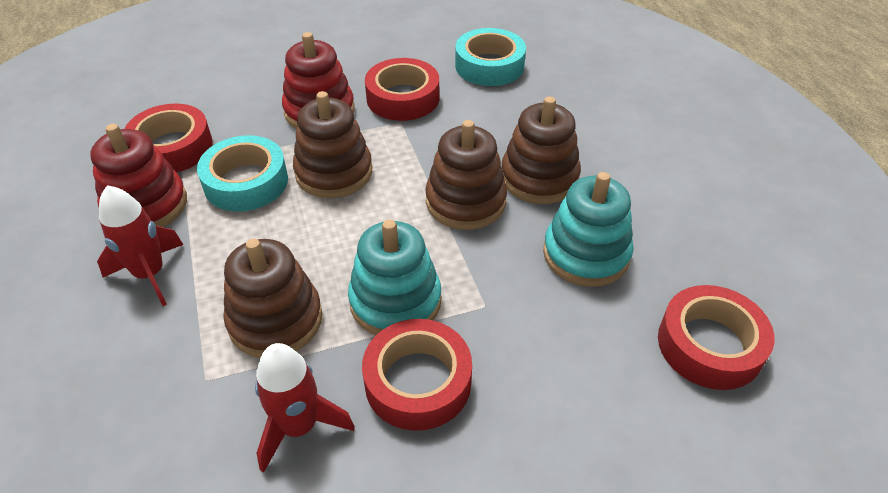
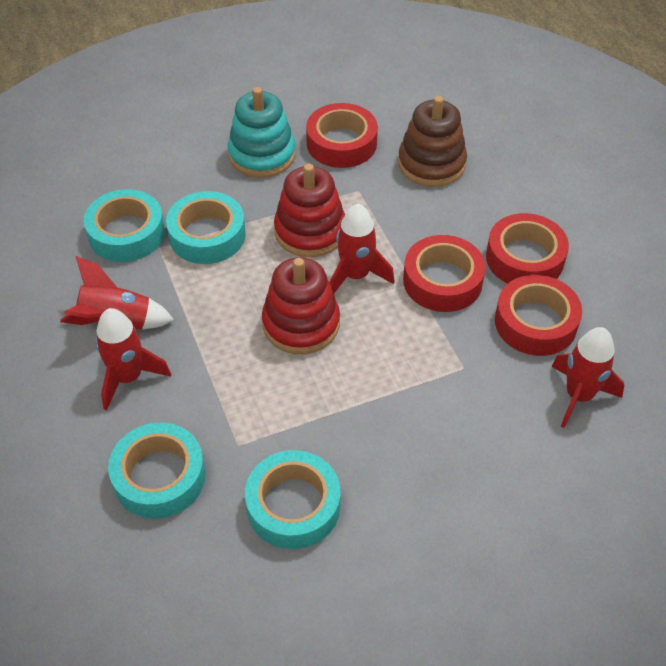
brown stacking toy: 4 -> 1
red rocket: 2 -> 4
turquoise stacking toy: 2 -> 1
turquoise tape: 2 -> 4

